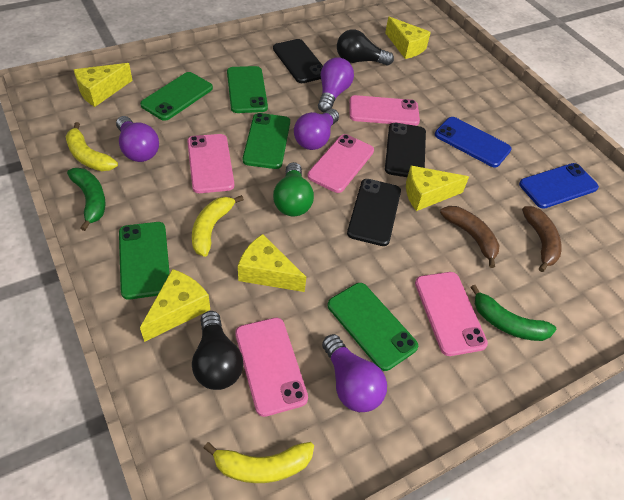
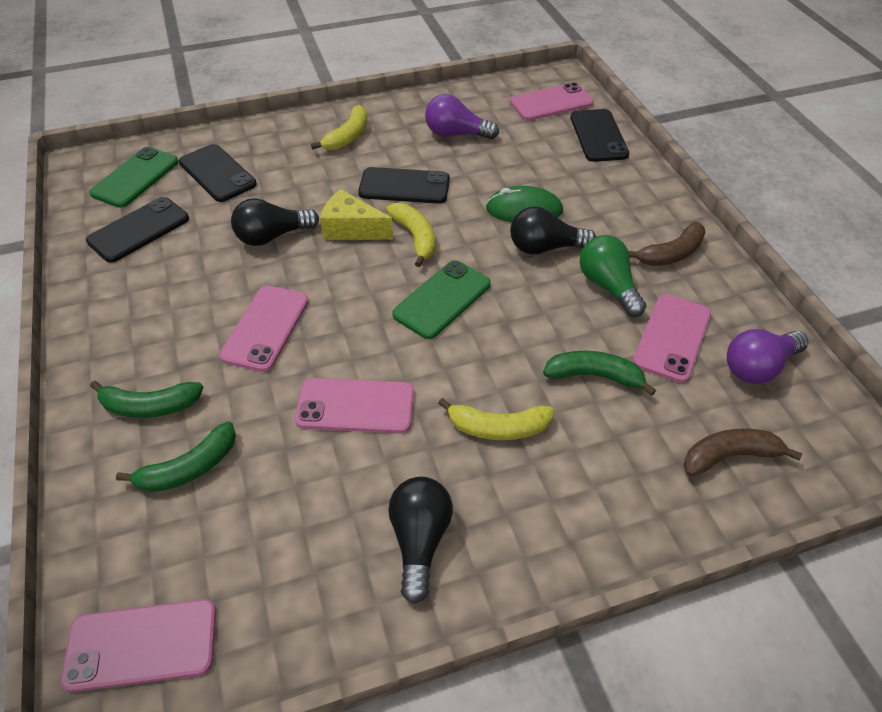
black light bulb: 2 -> 3
black phone: 3 -> 4
blue phone: 2 -> 0
green banana: 2 -> 3
green mouse: 0 -> 1
green phone: 5 -> 2
purple light bulb: 4 -> 2
yellow cheese: 5 -> 1

